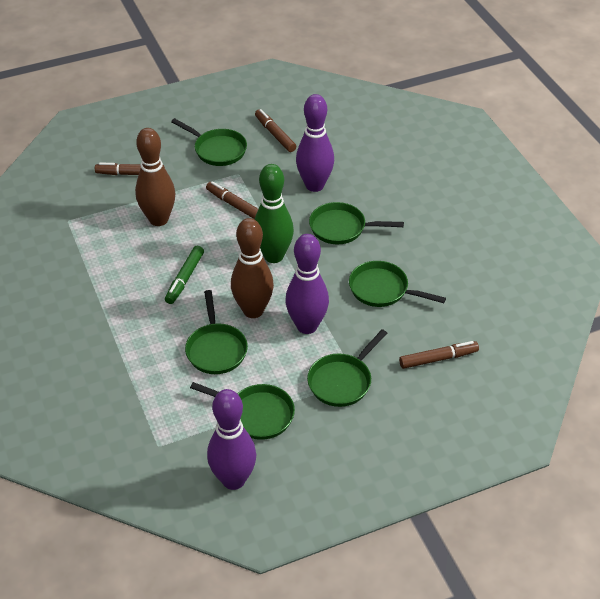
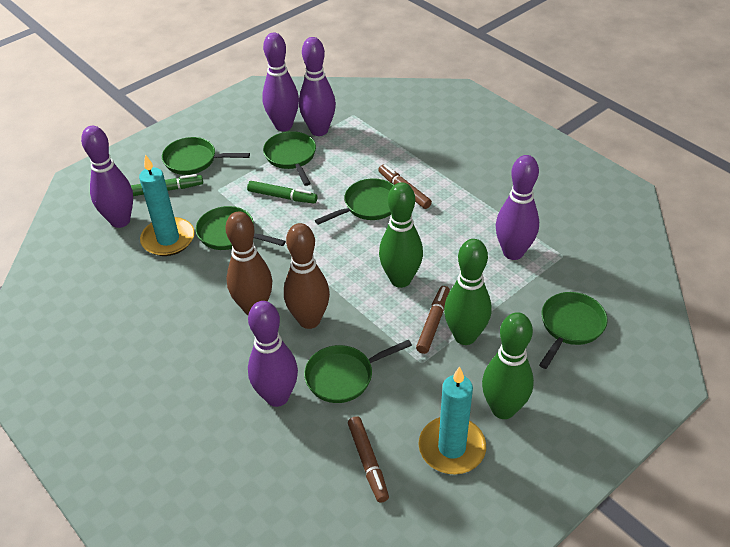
brown marker: 4 -> 3
green bowling pin: 1 -> 3
green marker: 1 -> 2
purple bowling pin: 3 -> 5
turquoise candle: 0 -> 2

